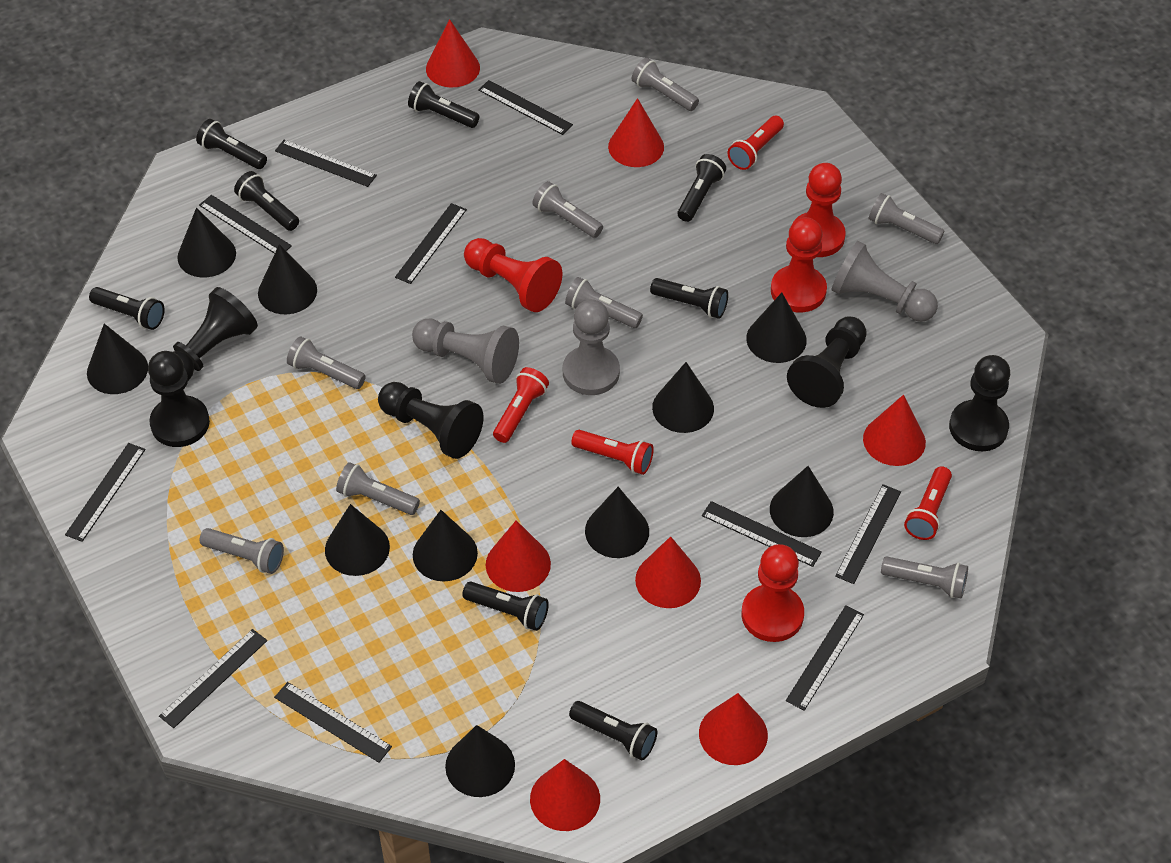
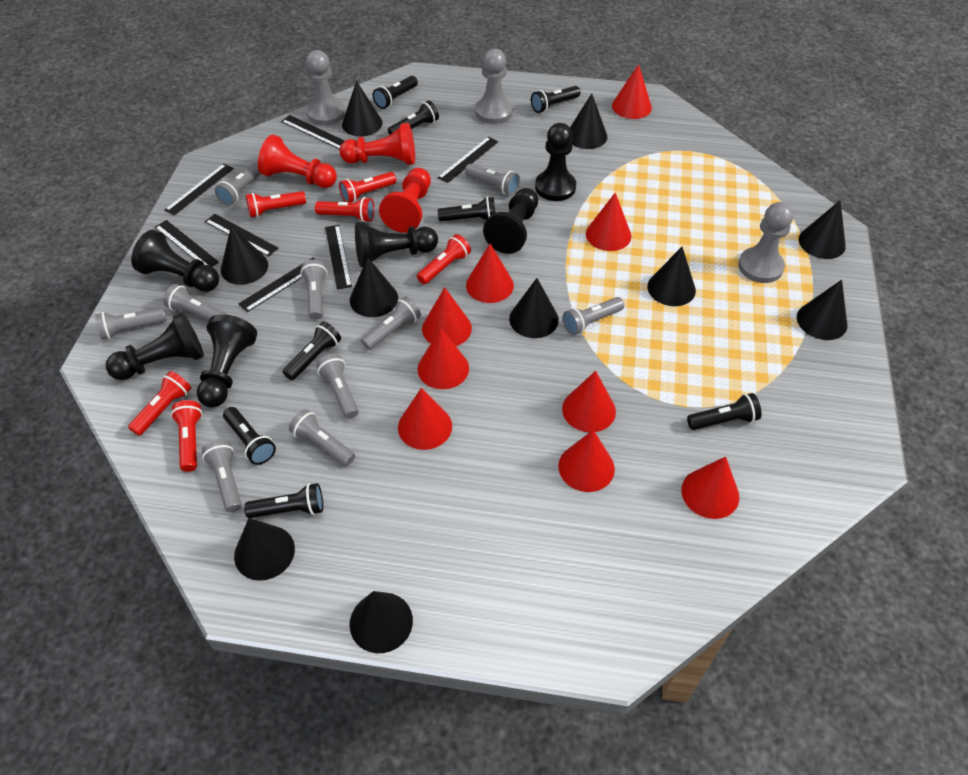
black pawn: 5 -> 6
black ruler: 10 -> 7
grey flashlight: 8 -> 10
red cone: 7 -> 9
red flashlight: 4 -> 6
red pawn: 4 -> 3

